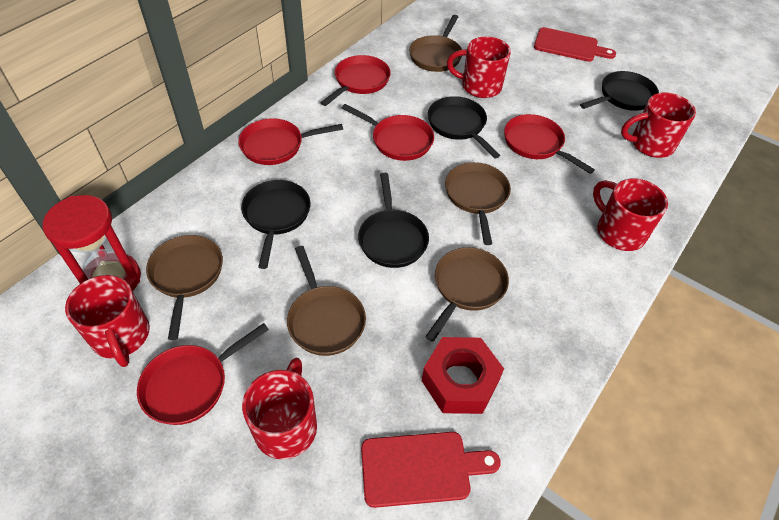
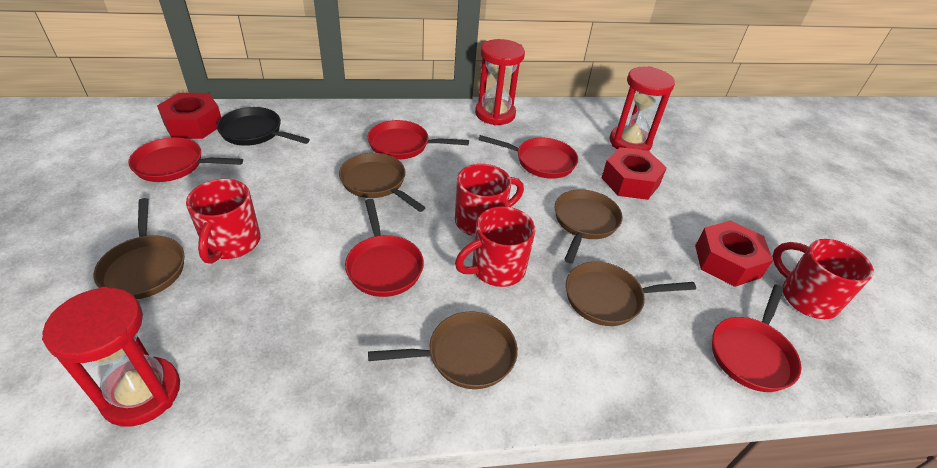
black pan: 4 -> 1
red cutting board: 2 -> 0
red hourglass: 1 -> 3
red mug: 5 -> 4
red nut: 1 -> 3

